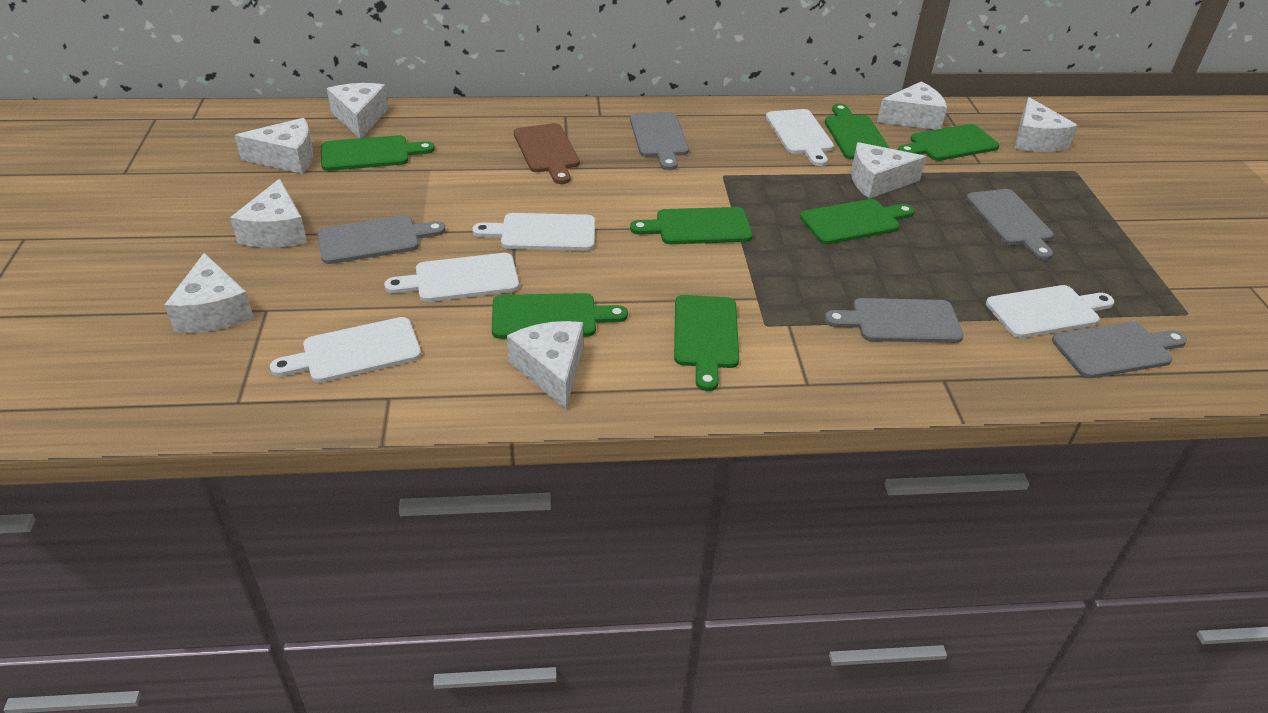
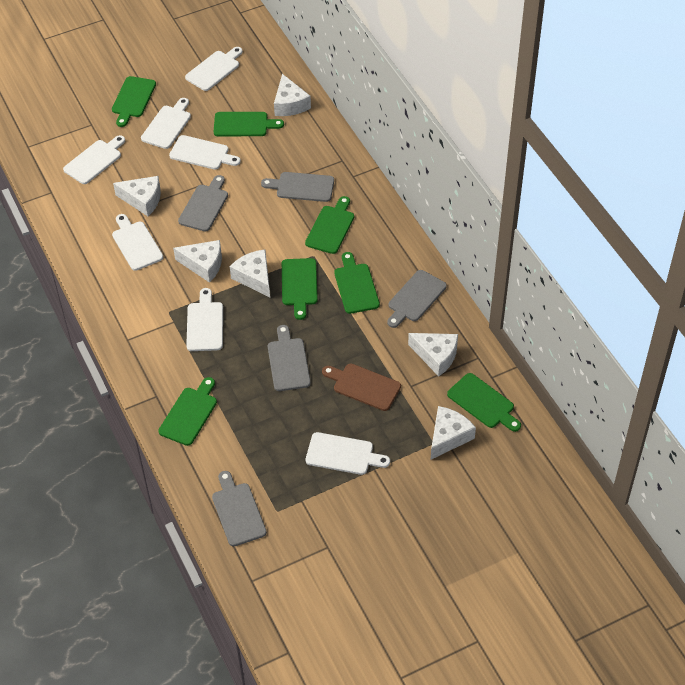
white cheese: 8 -> 6
white cutting board: 5 -> 7

